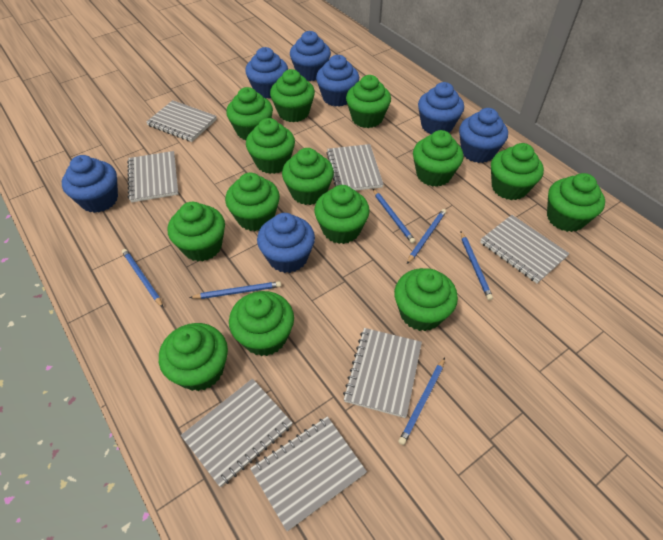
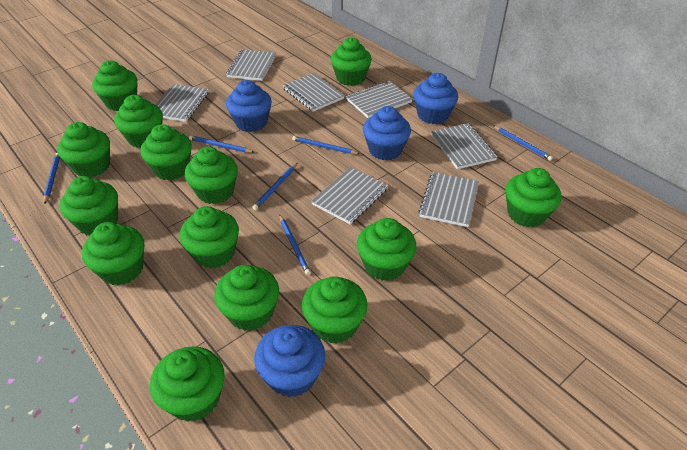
blue cupcake: 7 -> 4

